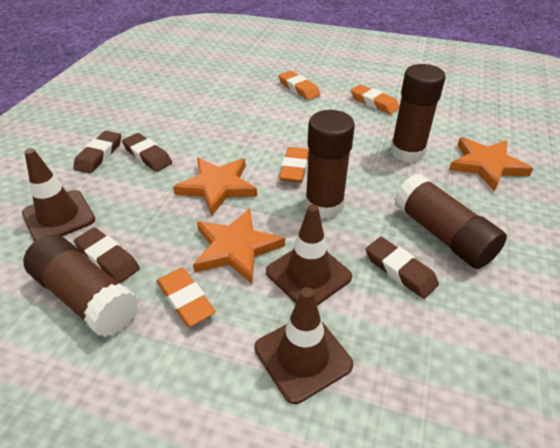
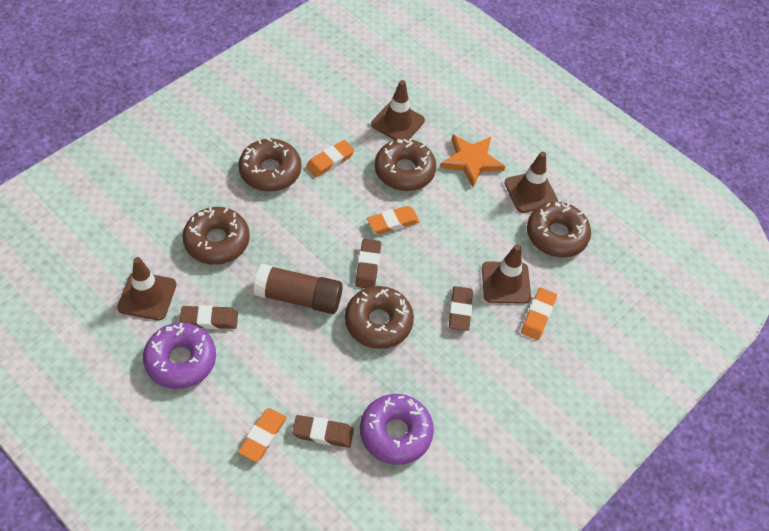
brown donut: 0 -> 5
brown glue stick: 4 -> 1
brown traffic cone: 3 -> 4
orange star: 3 -> 1
purple donut: 0 -> 2

